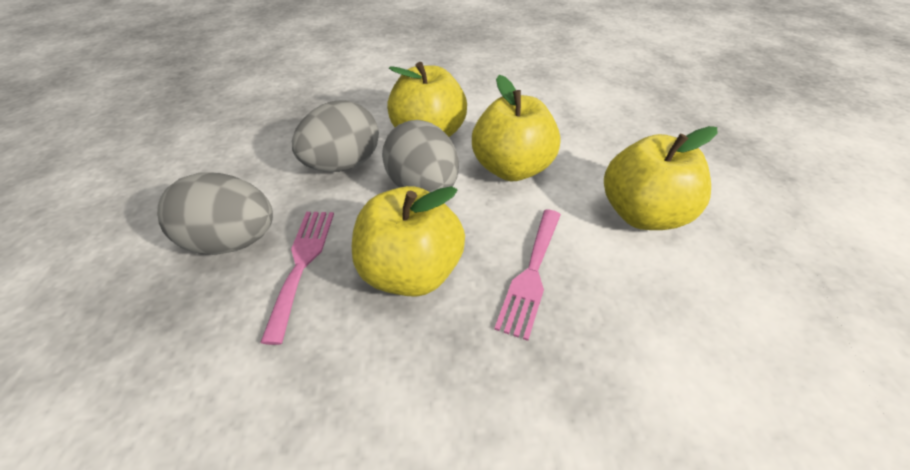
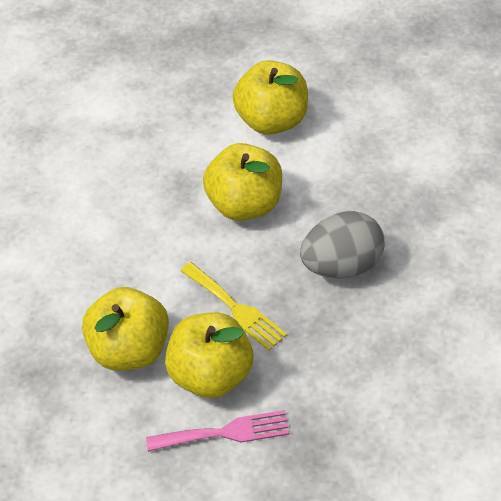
grey egg: 3 -> 1
pink fork: 2 -> 1
yellow fork: 0 -> 1

